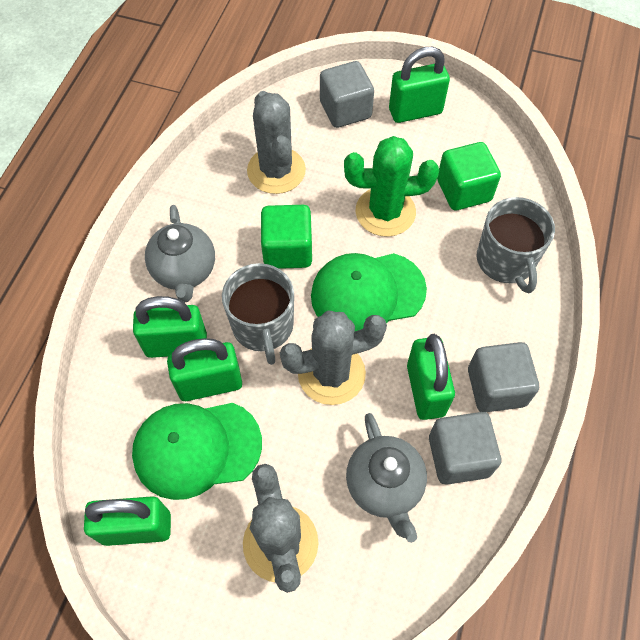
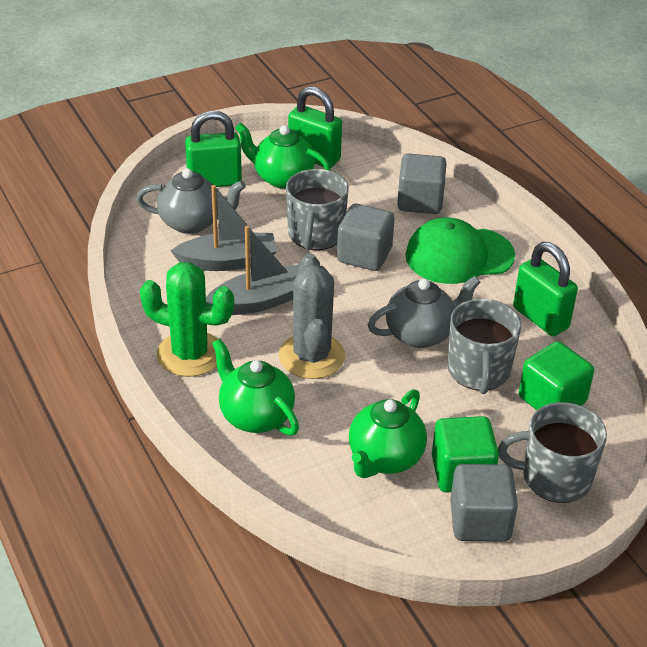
green cap: 2 -> 1
green padlock: 5 -> 3
green teapot: 0 -> 3
grey boat: 0 -> 2
grey cactus: 3 -> 1
grey mug: 2 -> 3

